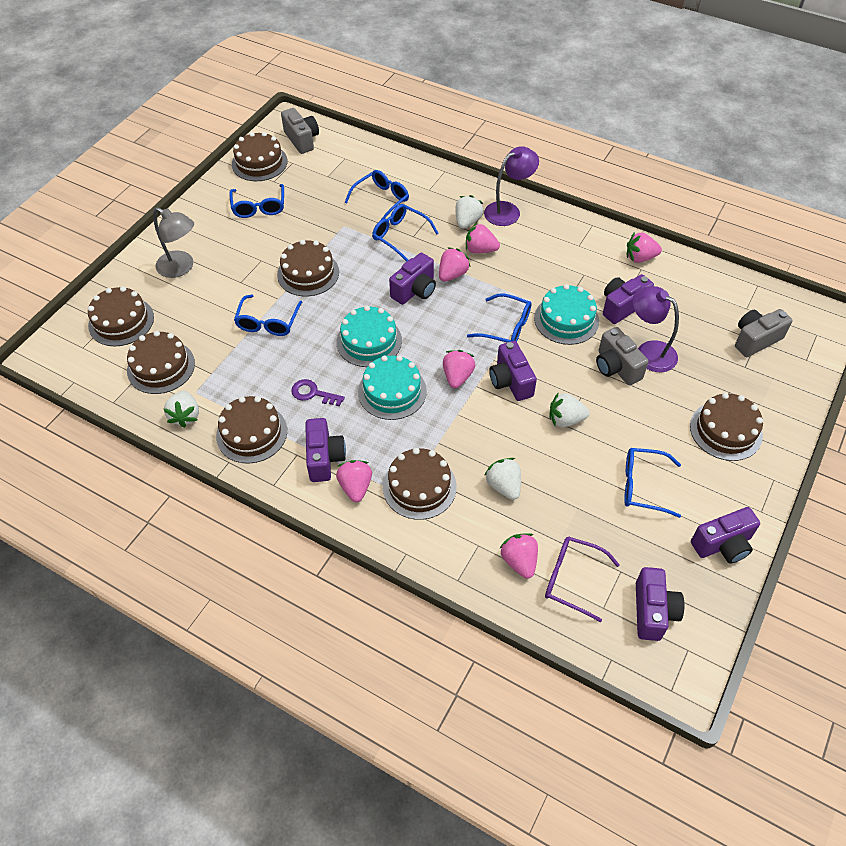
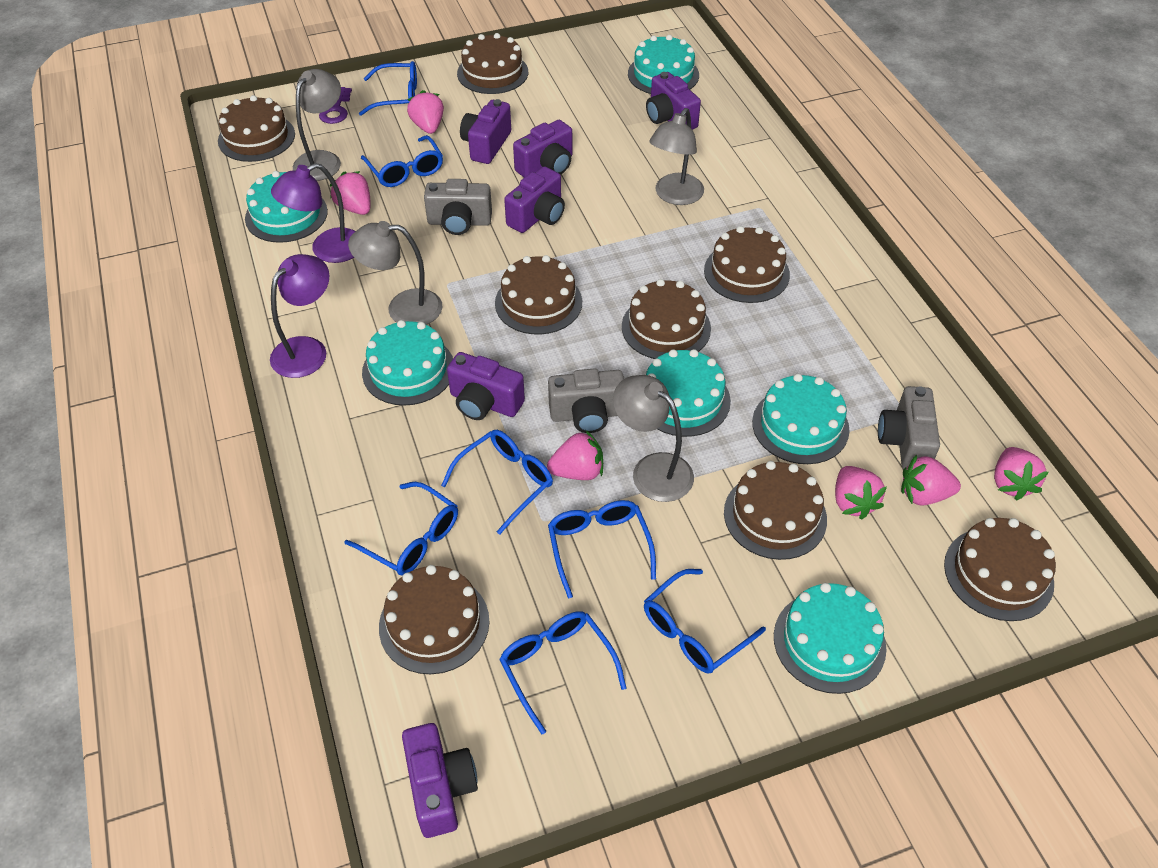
blue glasses: 6 -> 7
brown cake: 7 -> 8
grey lamp: 1 -> 4
purple glasses: 1 -> 0
turquoise cake: 3 -> 6
white strawberry: 4 -> 0

